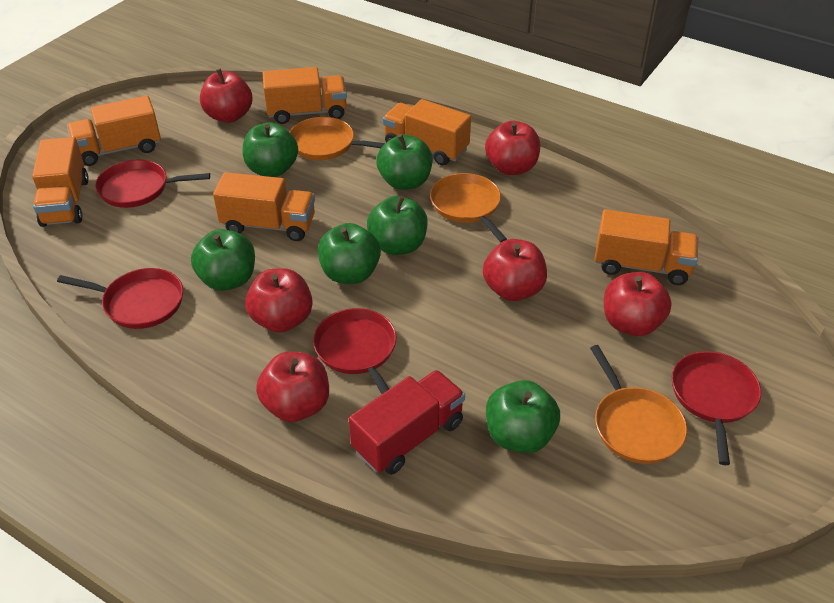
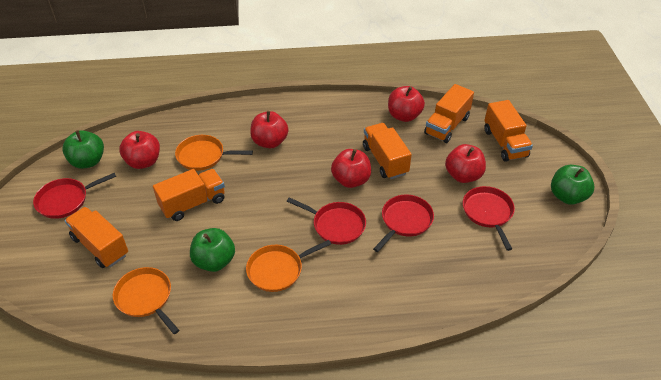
green apple: 6 -> 3
orange truck: 6 -> 5
red apple: 6 -> 5
red truck: 1 -> 0

